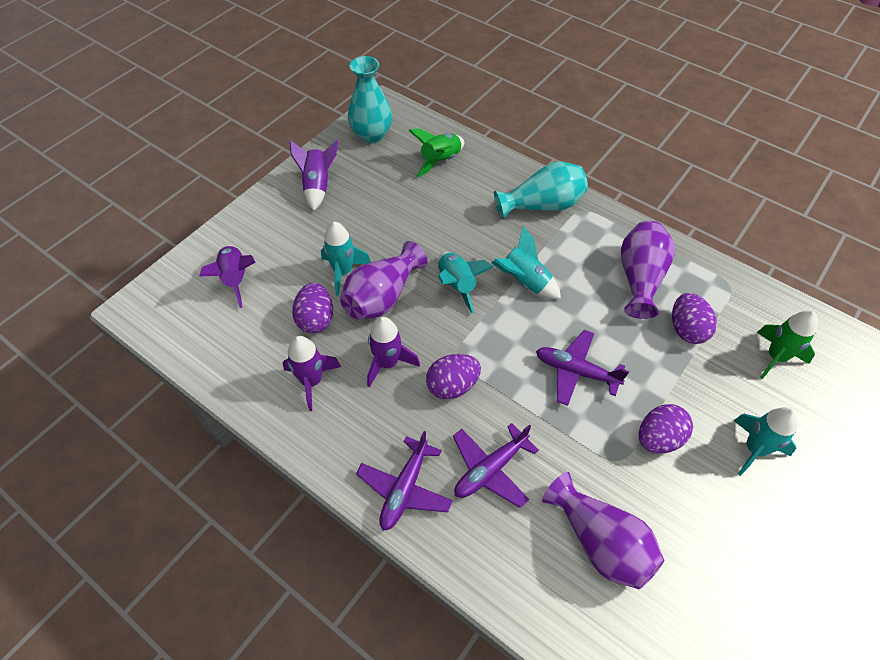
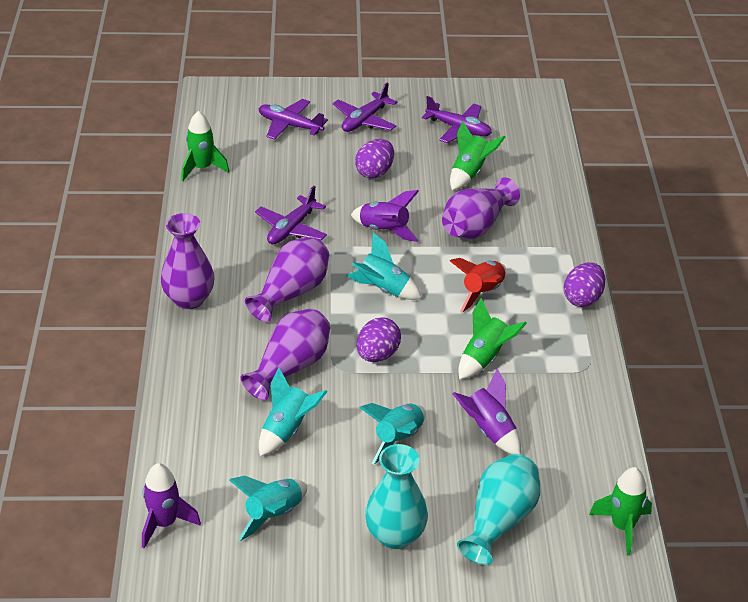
green rocket: 2 -> 4
purple egg: 4 -> 3
purple plane: 3 -> 4
purple rocket: 4 -> 3
purple vase: 3 -> 4
red rocket: 0 -> 1

